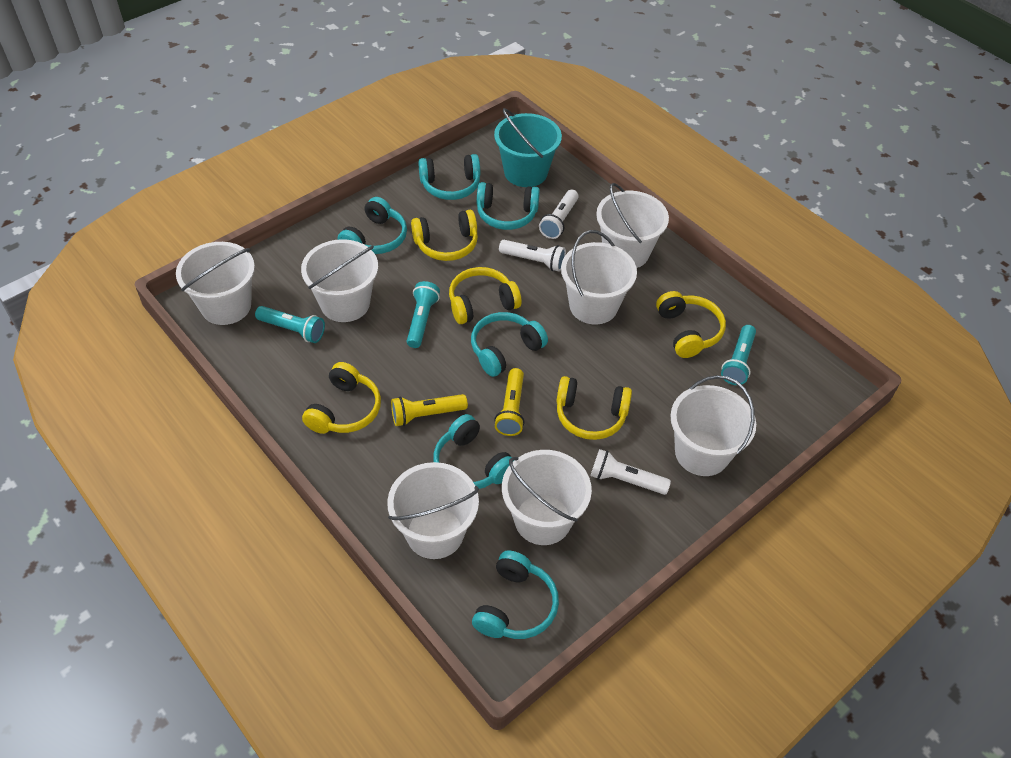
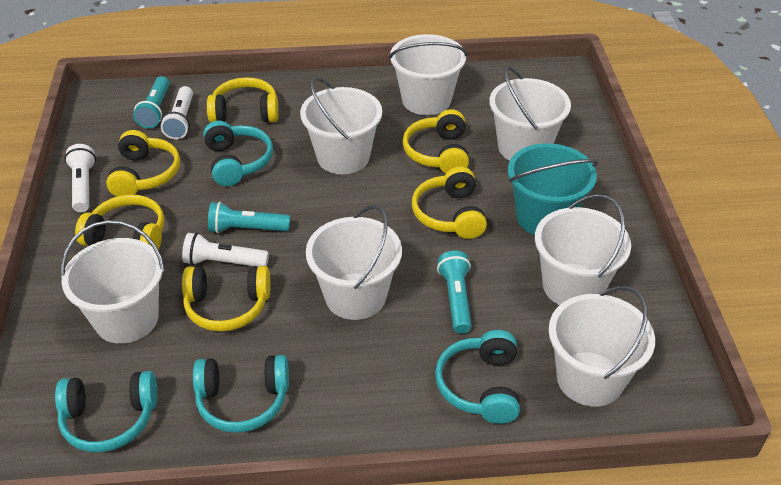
turquoise headphones: 6 -> 4
yellow flashlight: 2 -> 0
yellow headphones: 5 -> 6

